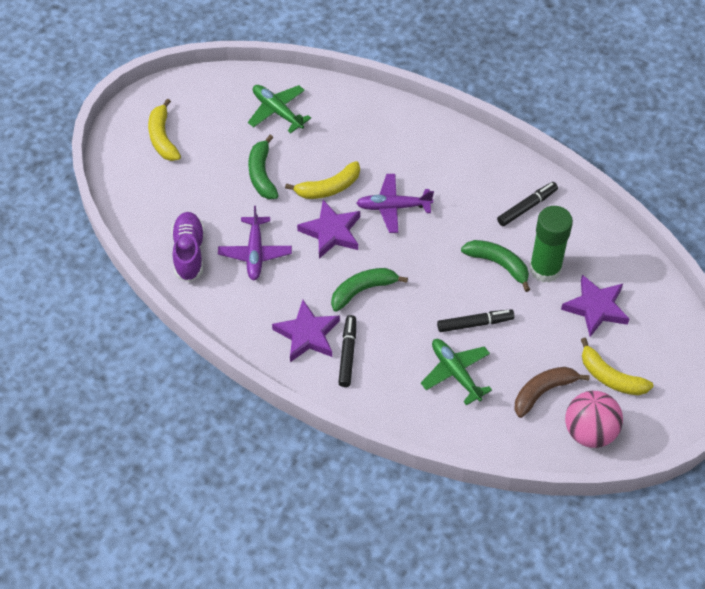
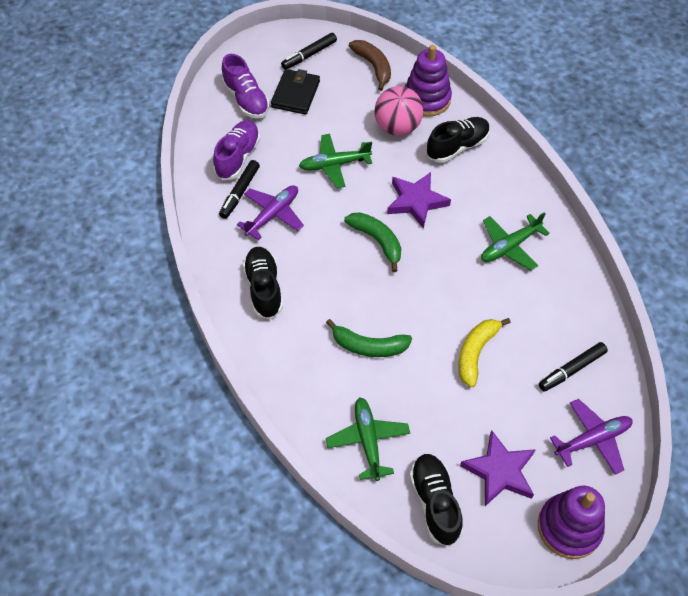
black shoe: 0 -> 3
black wallet: 0 -> 1
green banana: 3 -> 2
green glue stick: 1 -> 0
green plane: 2 -> 3
purple shoe: 1 -> 2
purple stacking toy: 0 -> 2
purple star: 3 -> 2
yellow banana: 3 -> 1

